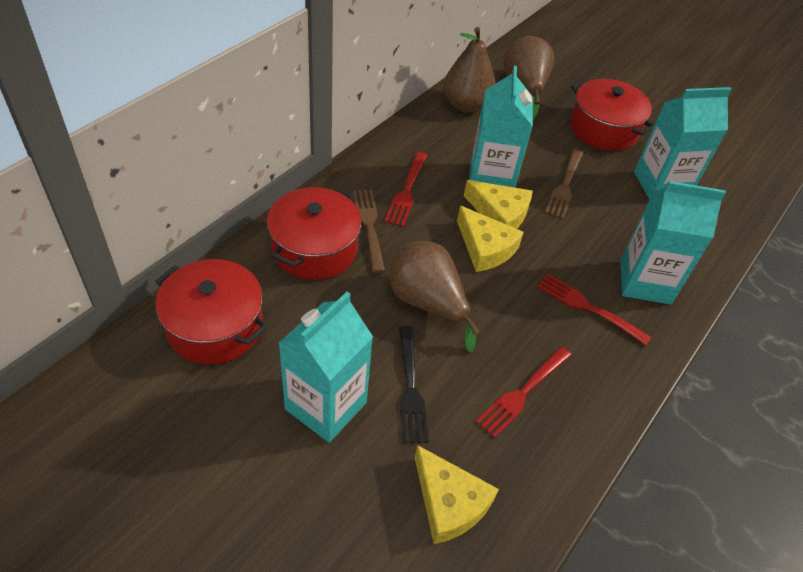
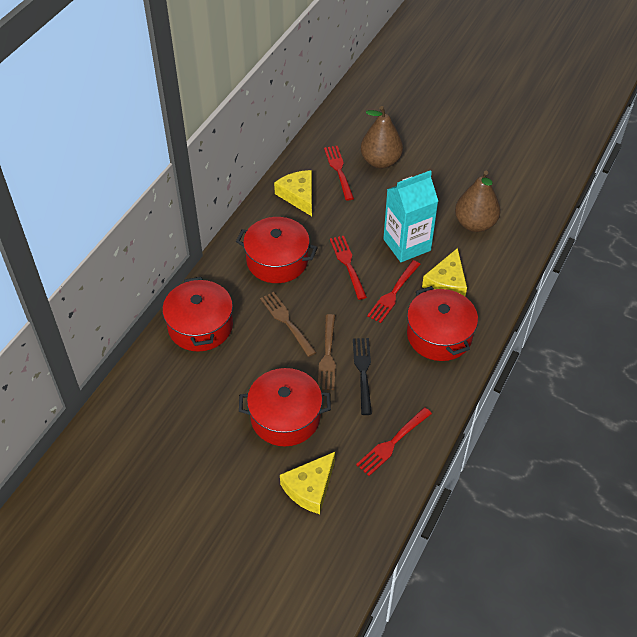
brown pear: 3 -> 2
red fork: 3 -> 4
red pot: 3 -> 4
turquoise carton: 4 -> 1

